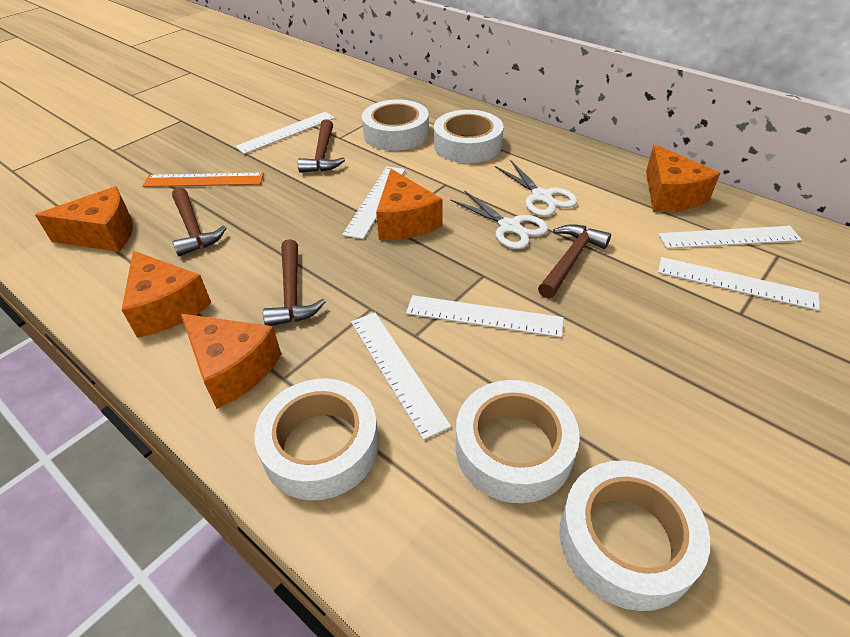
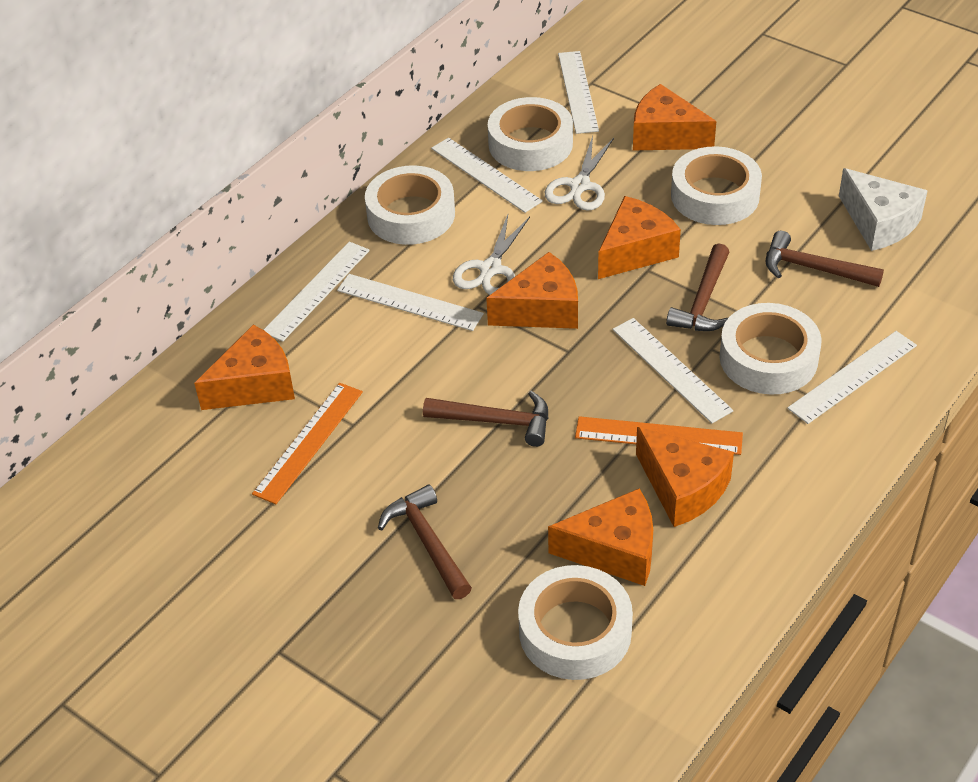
orange cheese: 5 -> 6
orange ruler: 1 -> 2
white cheese: 0 -> 1

